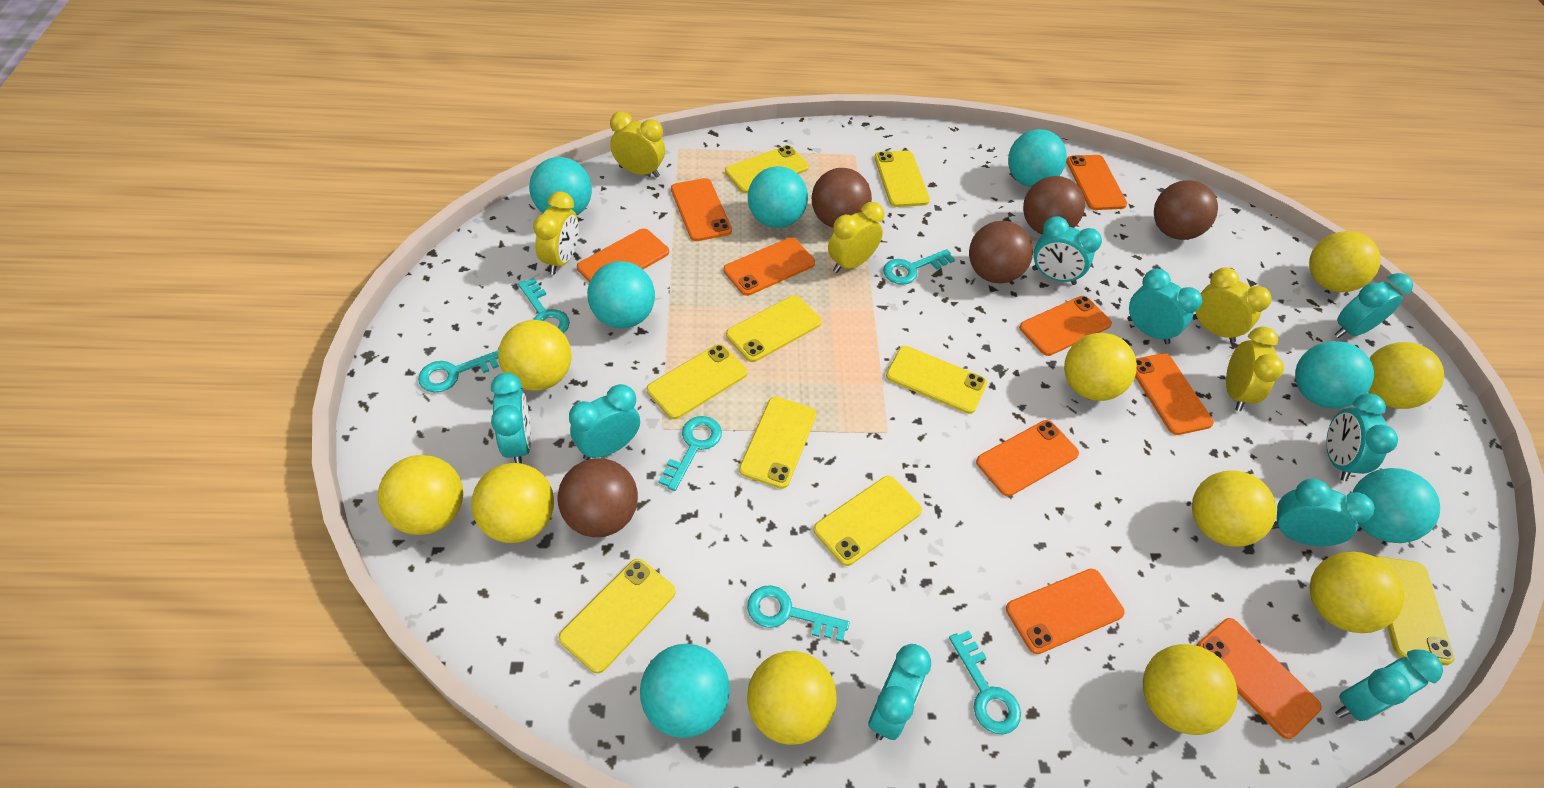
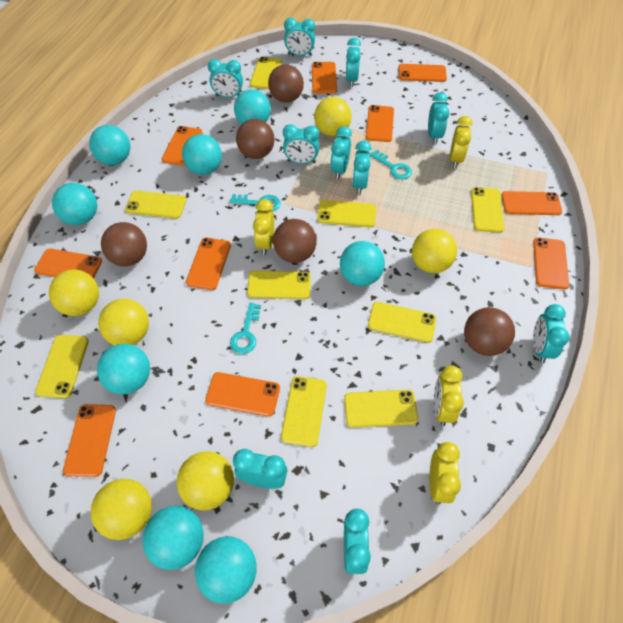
orange phone: 9 -> 10
turquoise ball: 7 -> 8
turquoise clock: 9 -> 10
turquoise key: 6 -> 3
yellow ball: 10 -> 6
yellow clock: 5 -> 4

